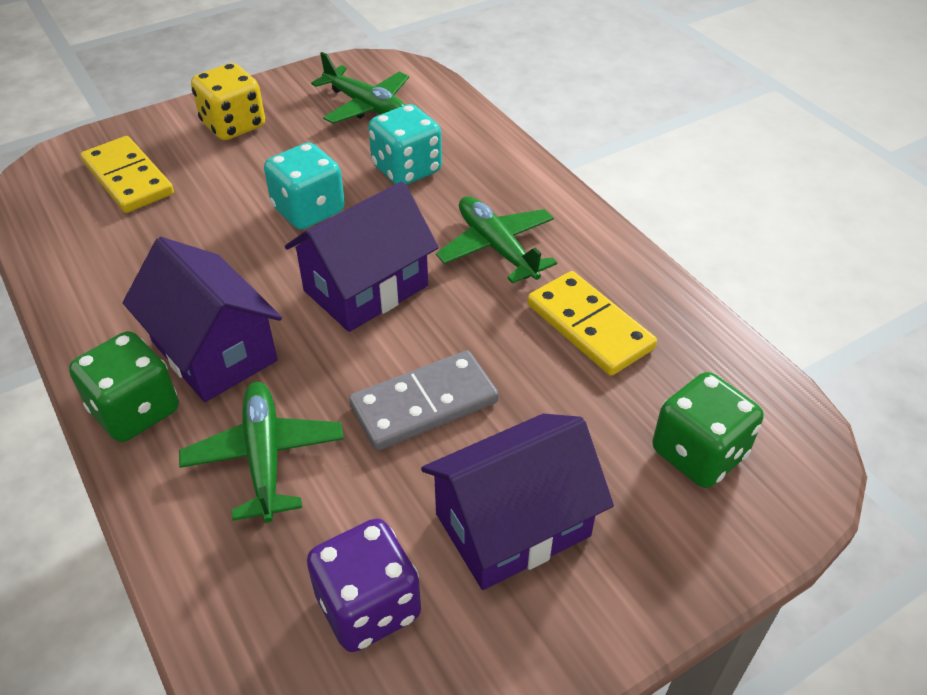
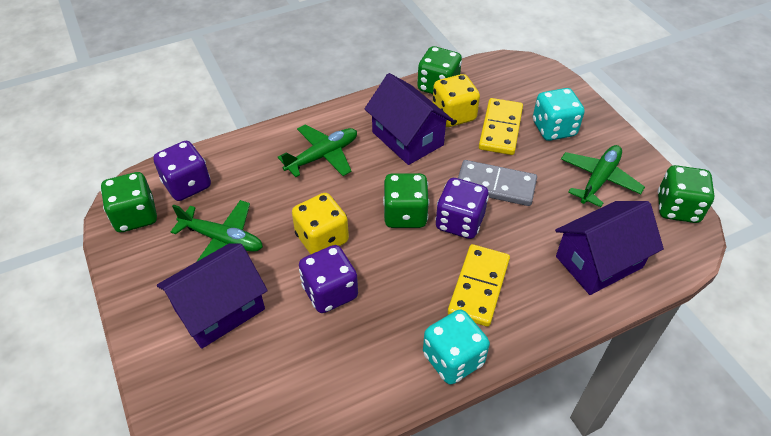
green dice: 2 -> 4
purple dice: 1 -> 3
yellow dice: 1 -> 2

